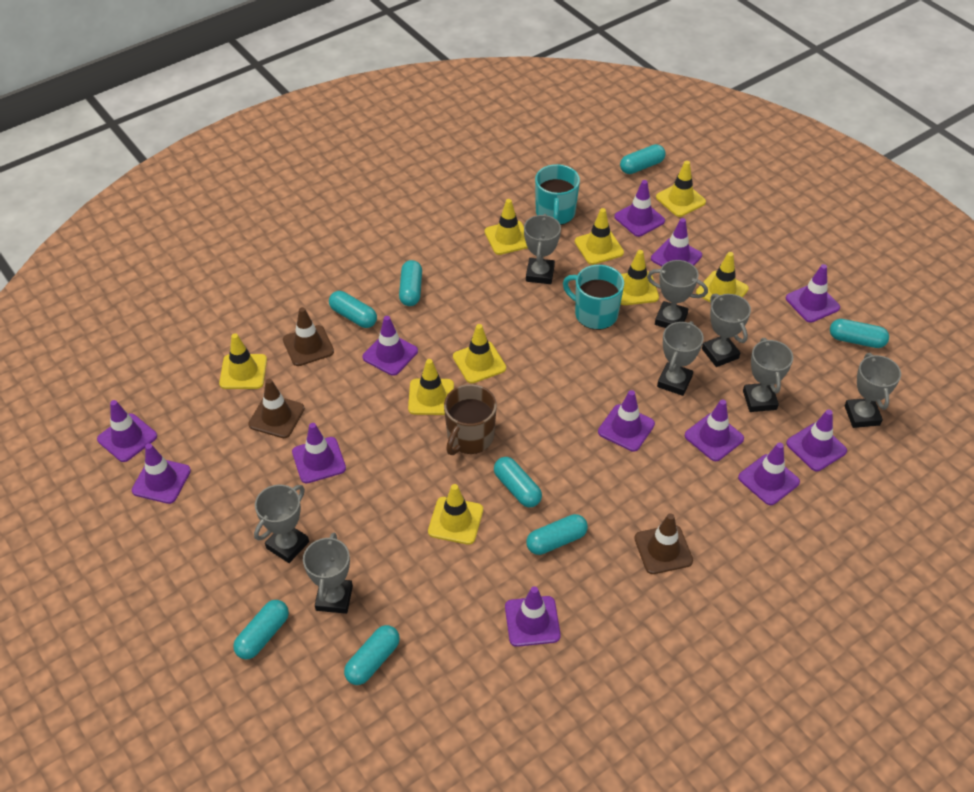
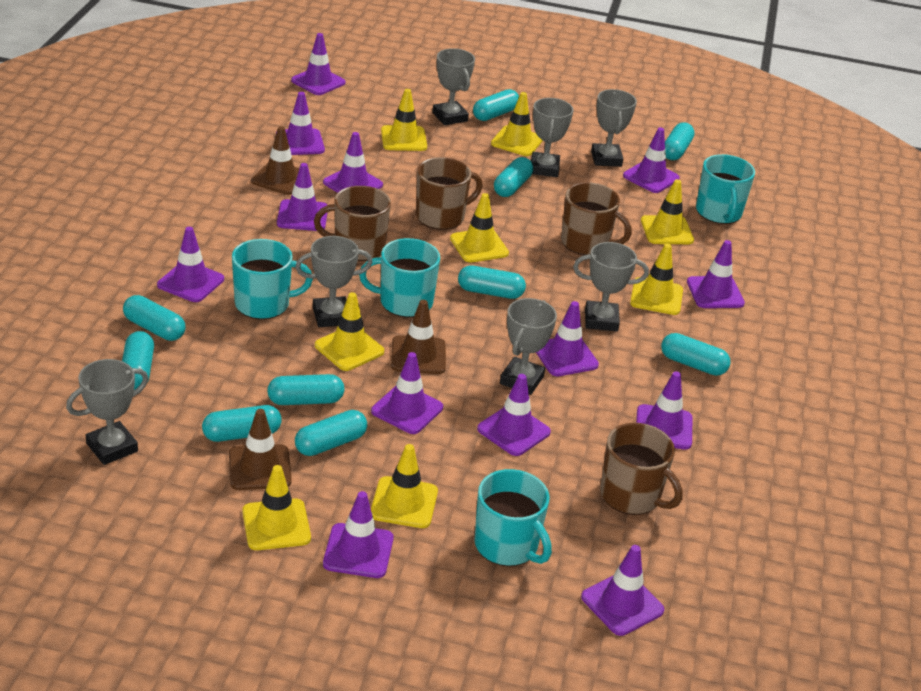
brown mug: 1 -> 4
grey trophy: 8 -> 7
purple traffic cone: 12 -> 13
turquoise capsule: 8 -> 10
turquoise mug: 2 -> 4
yellow traffic cone: 9 -> 8

